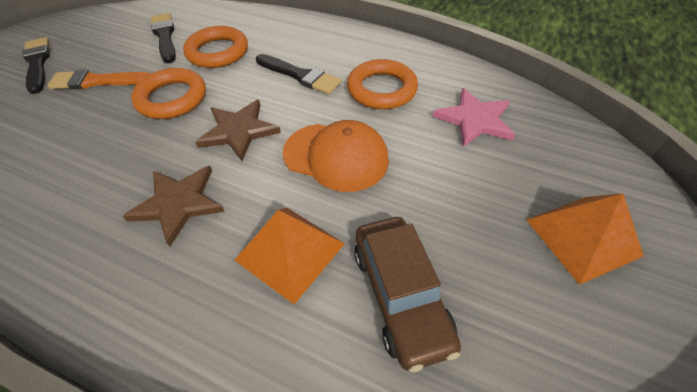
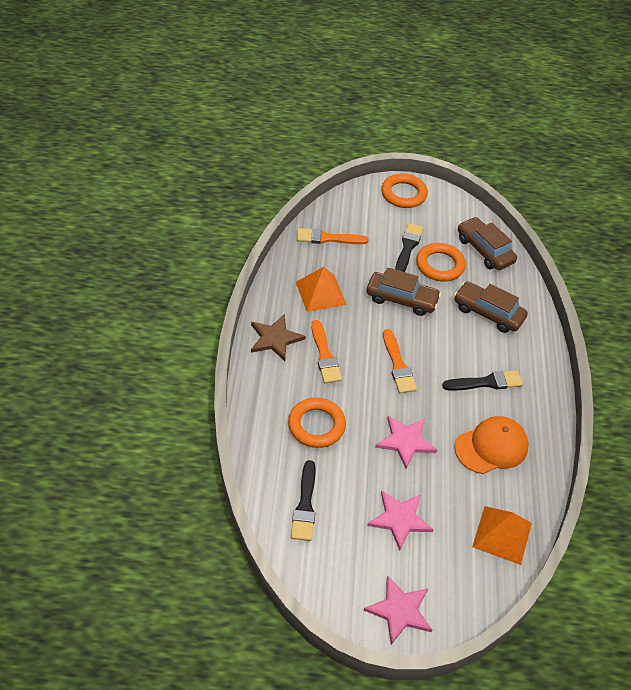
brown car: 1 -> 3
brown star: 2 -> 1
orange brush: 1 -> 3
pink star: 1 -> 3

